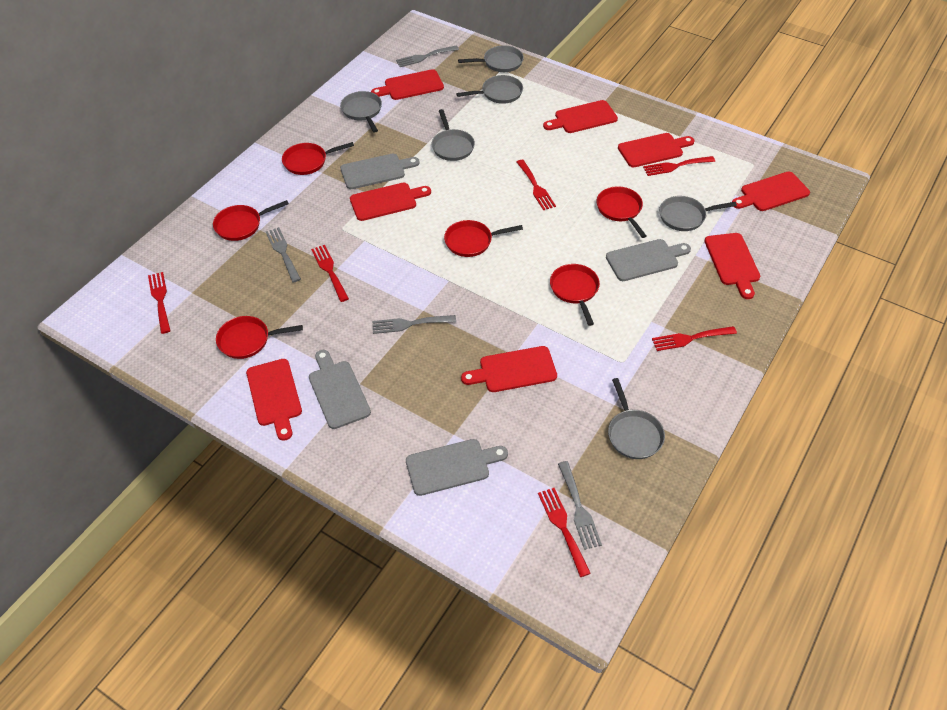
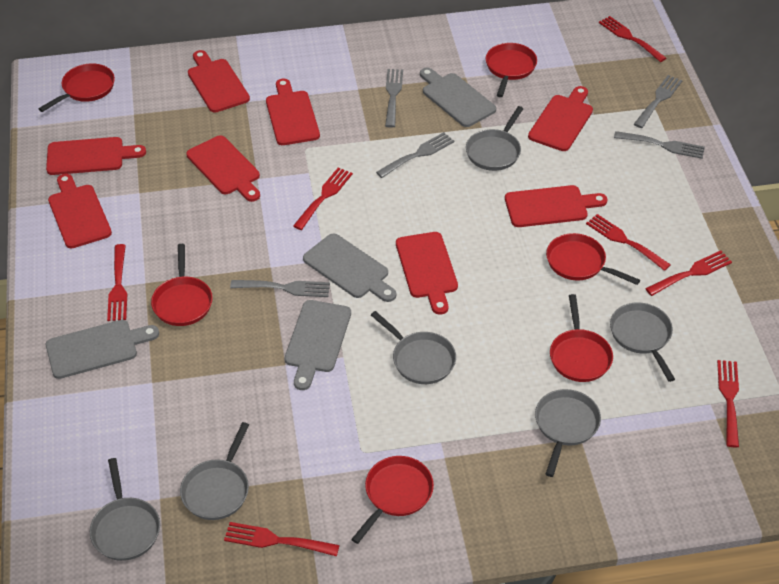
grey fork: 4 -> 5
red fork: 6 -> 7

